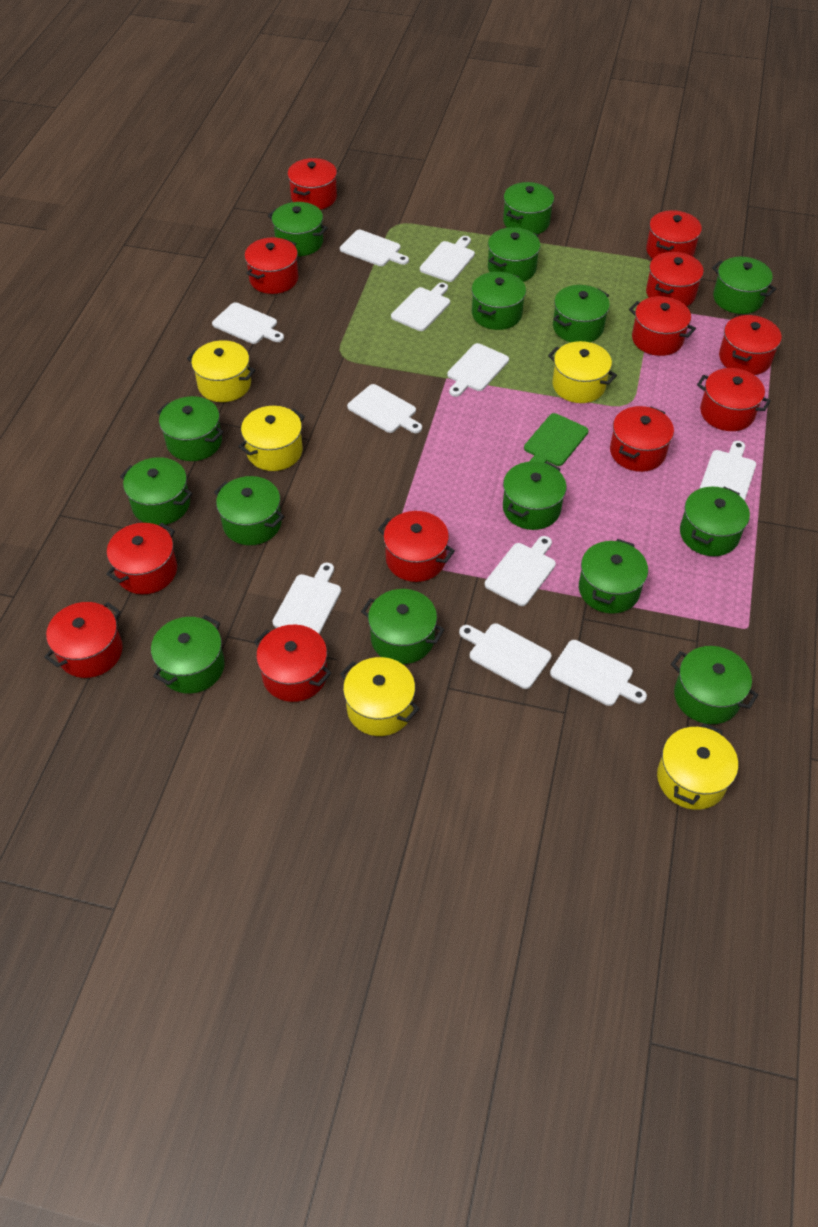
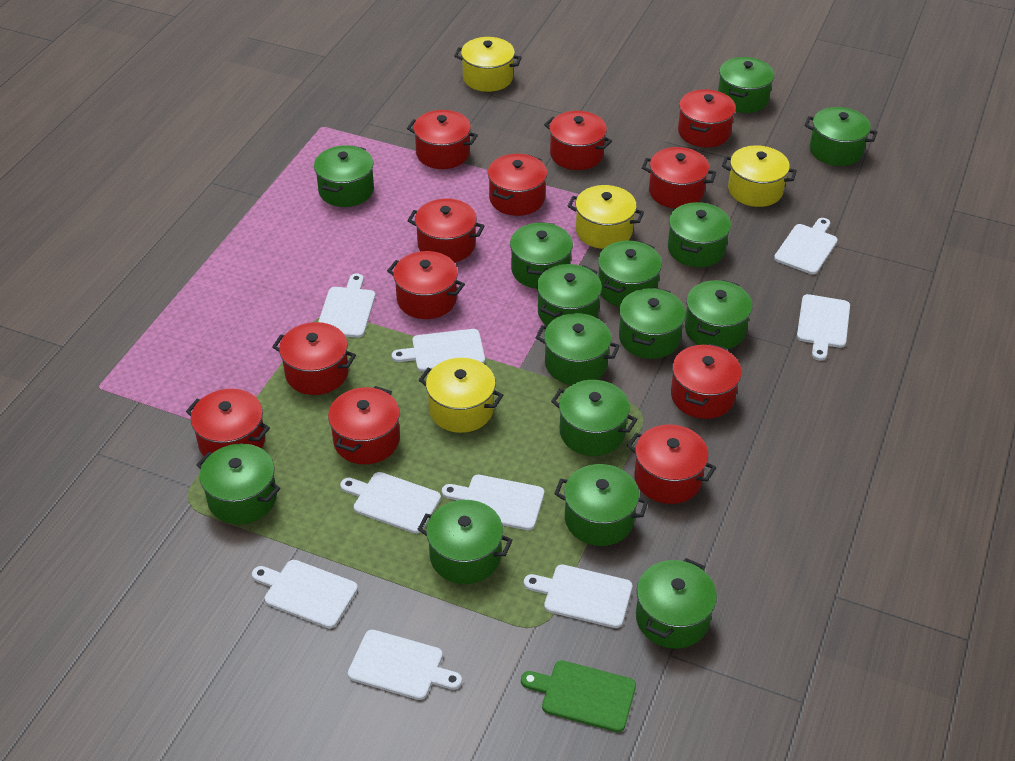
white cutting board: 11 -> 9
yellow pot: 5 -> 4

